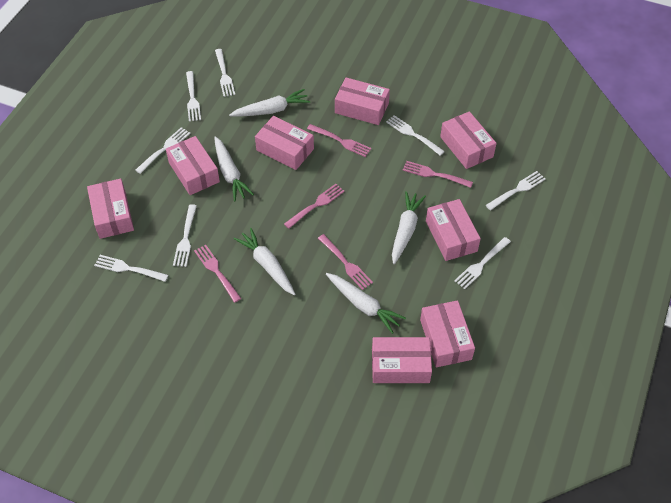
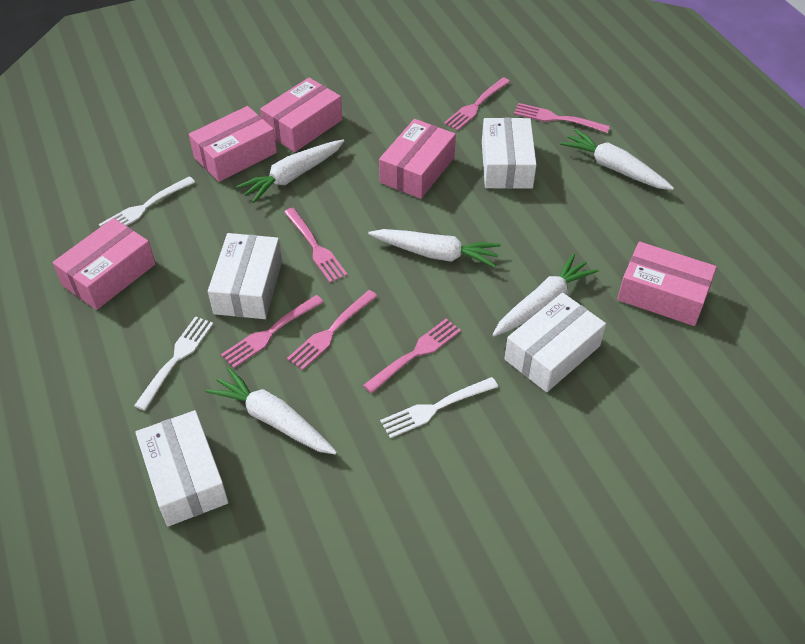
pink box: 8 -> 5
pink fork: 5 -> 6
white box: 0 -> 4
white fork: 8 -> 3

